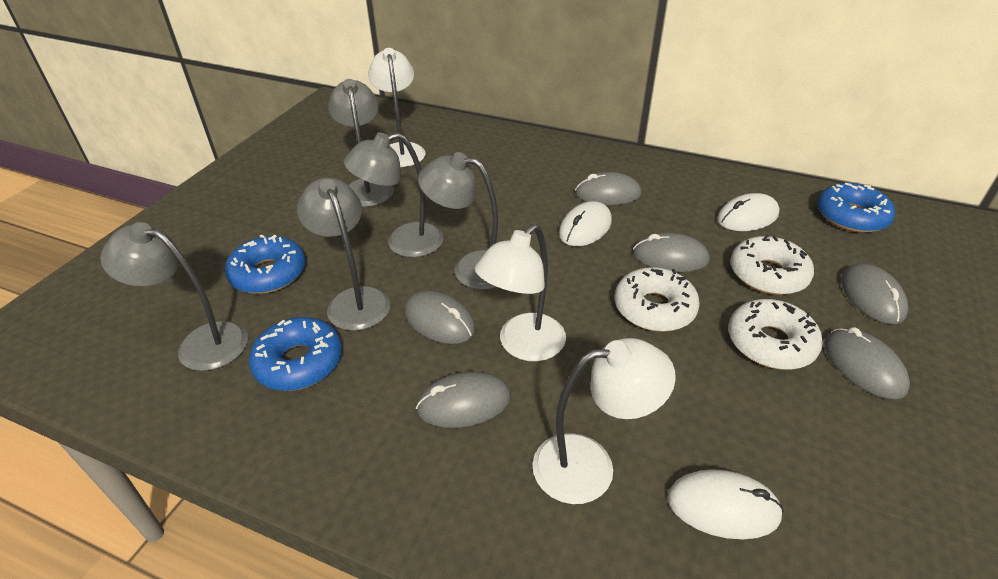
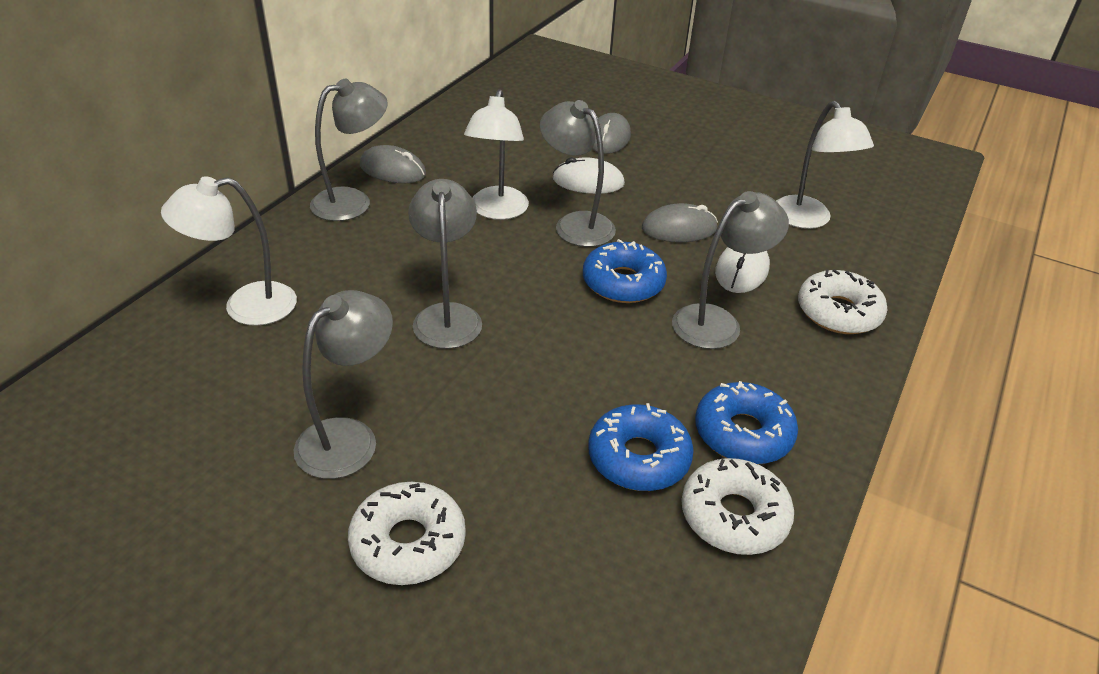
grey mouse: 6 -> 3
white mouse: 3 -> 2

